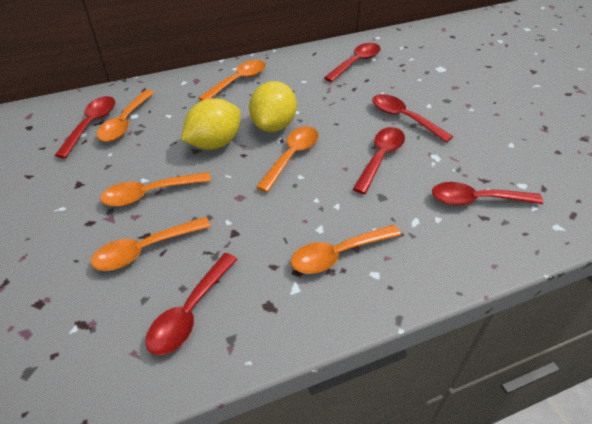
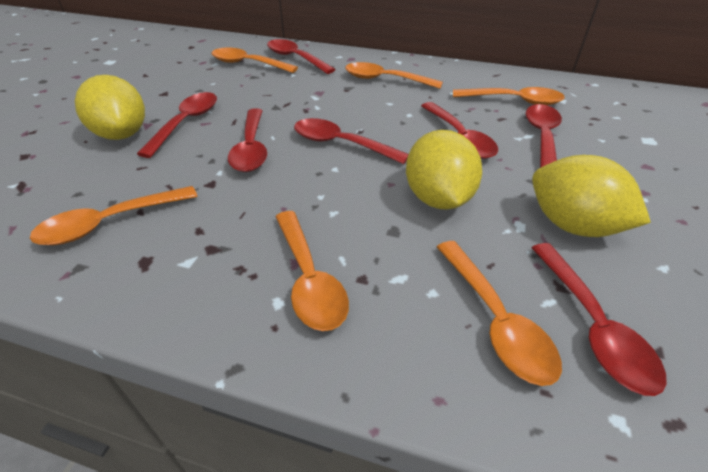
red spoon: 6 -> 7
yellow lemon: 2 -> 3

